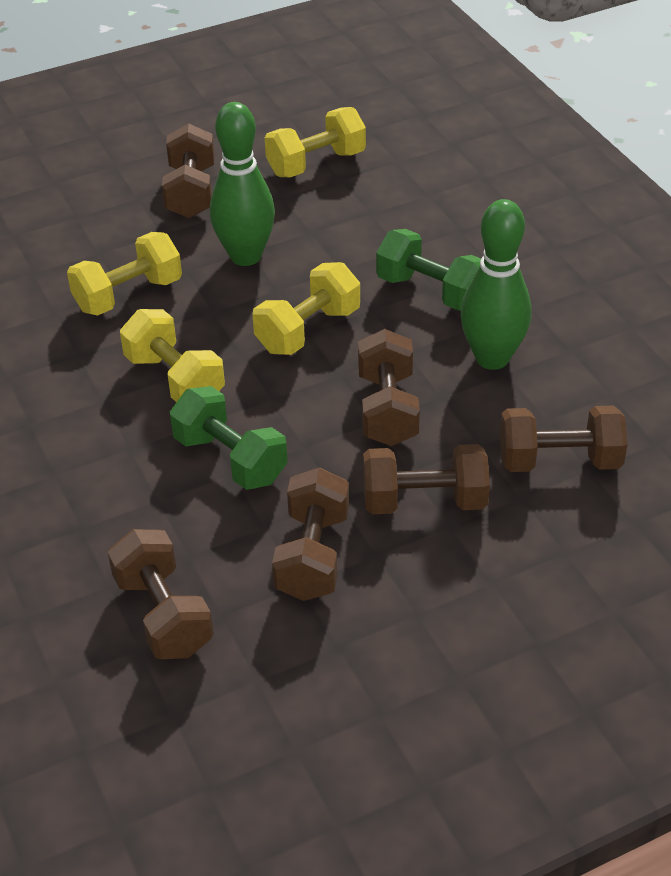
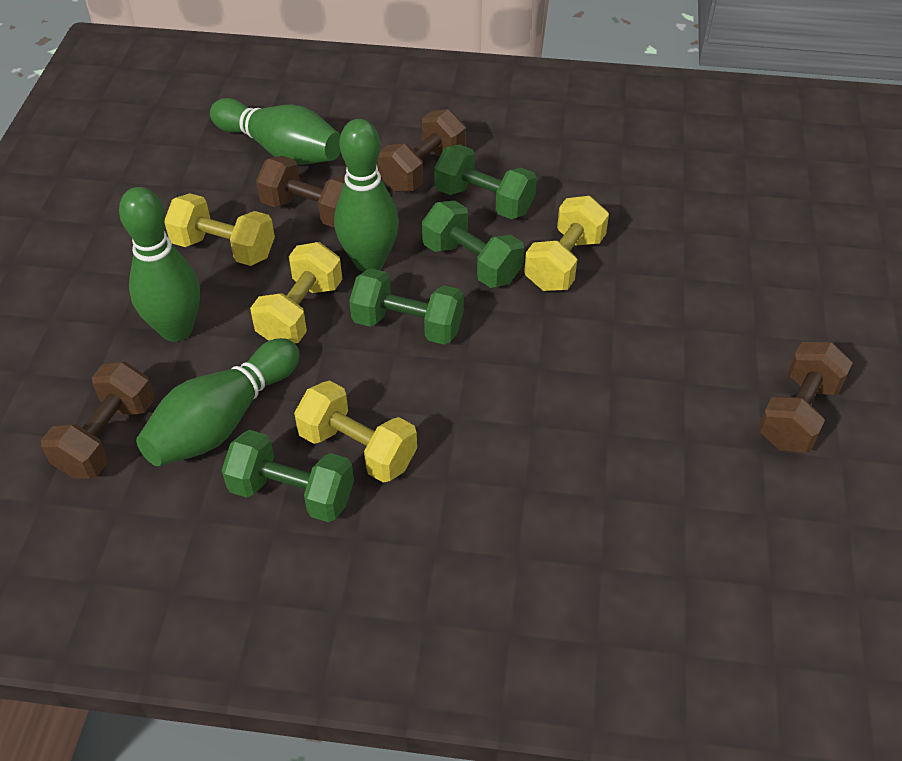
brown dumbbell: 6 -> 4
green bowling pin: 2 -> 4
green dumbbell: 2 -> 4

